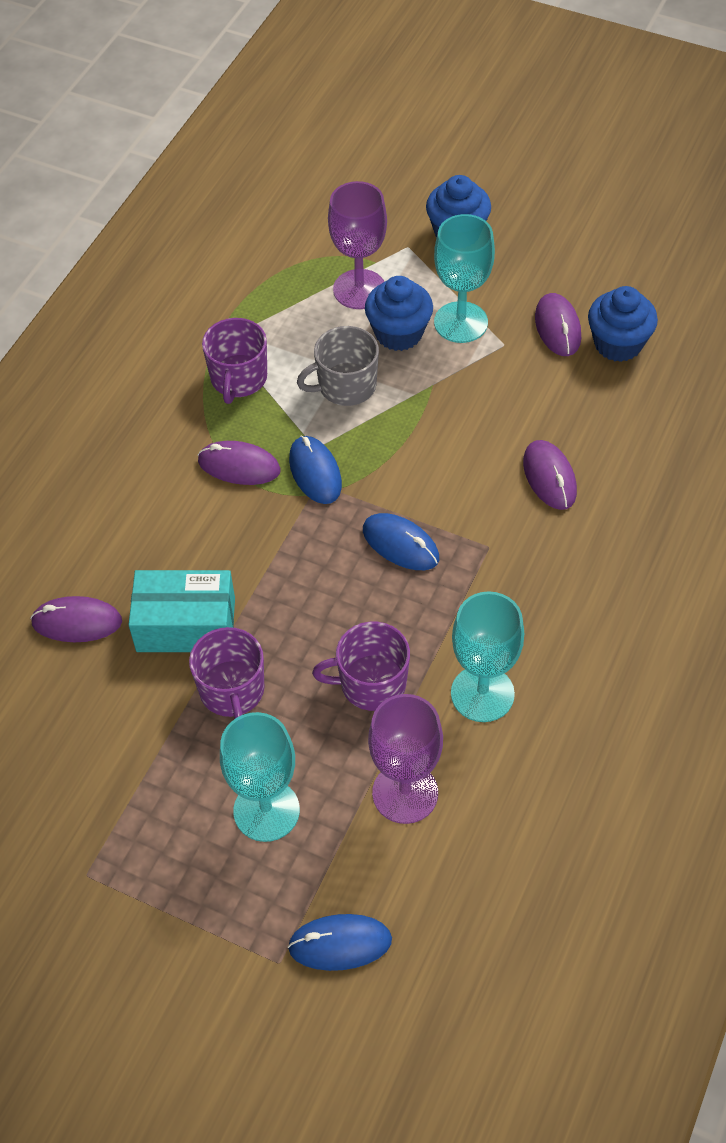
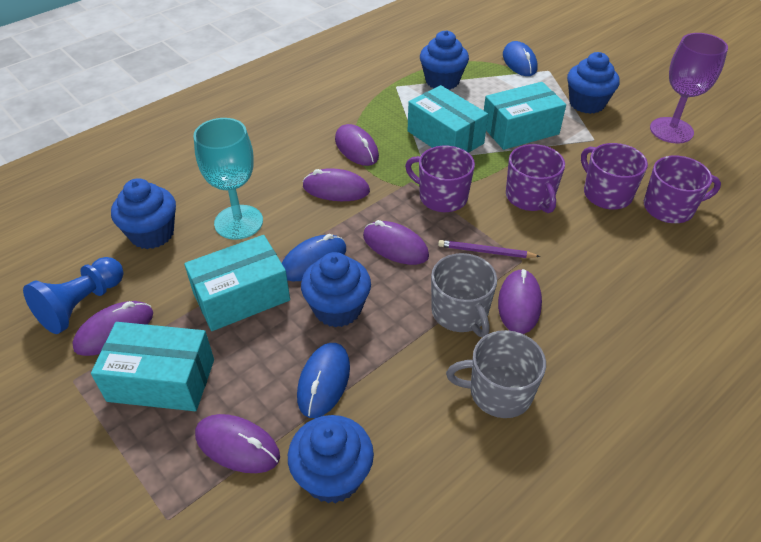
blue cupcake: 3 -> 5
blue pawn: 0 -> 1
grey mug: 1 -> 2
purple goblet: 2 -> 1
purple mouse: 4 -> 6
purple mug: 3 -> 4
purple pencil: 0 -> 1
turquoise box: 1 -> 4
turquoise goblet: 3 -> 1

